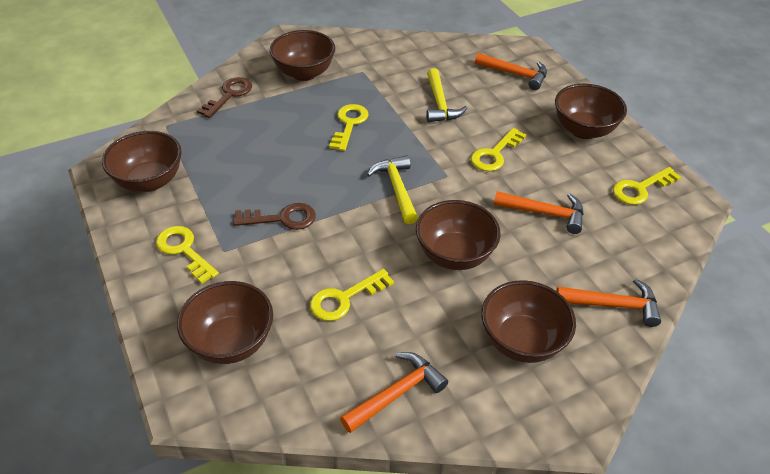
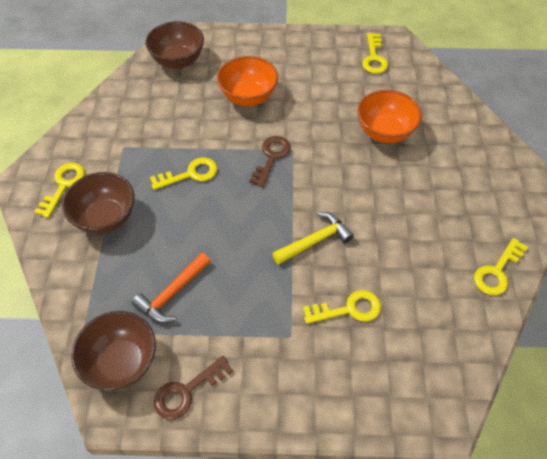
brown bowl: 6 -> 3
orange bowl: 0 -> 2
orange hammer: 4 -> 1
yellow hammer: 2 -> 1

